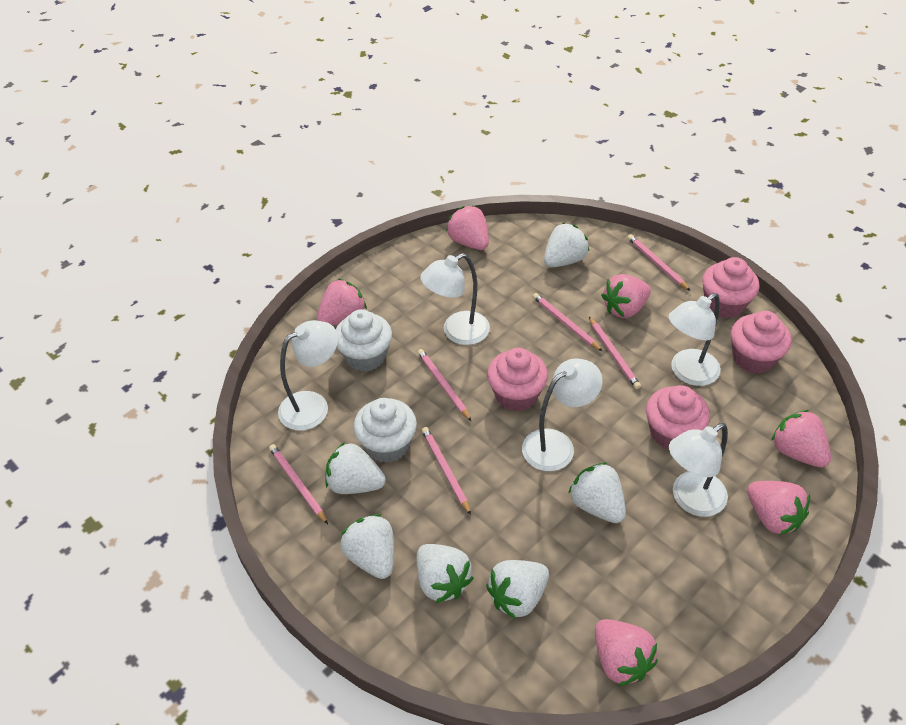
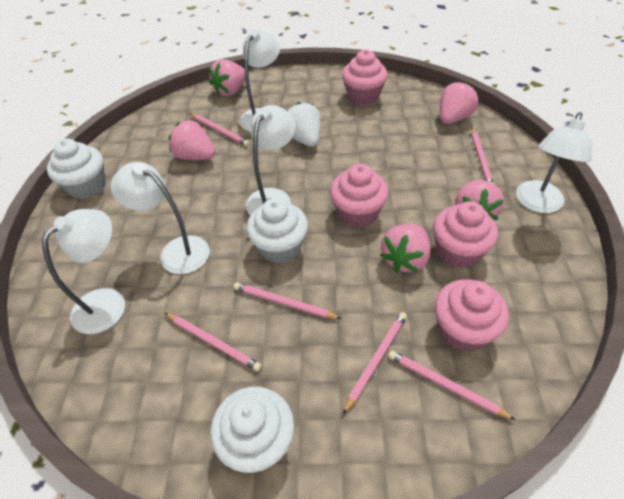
pink strawberry: 6 -> 5
white cupcake: 2 -> 3
white strawberry: 6 -> 1

